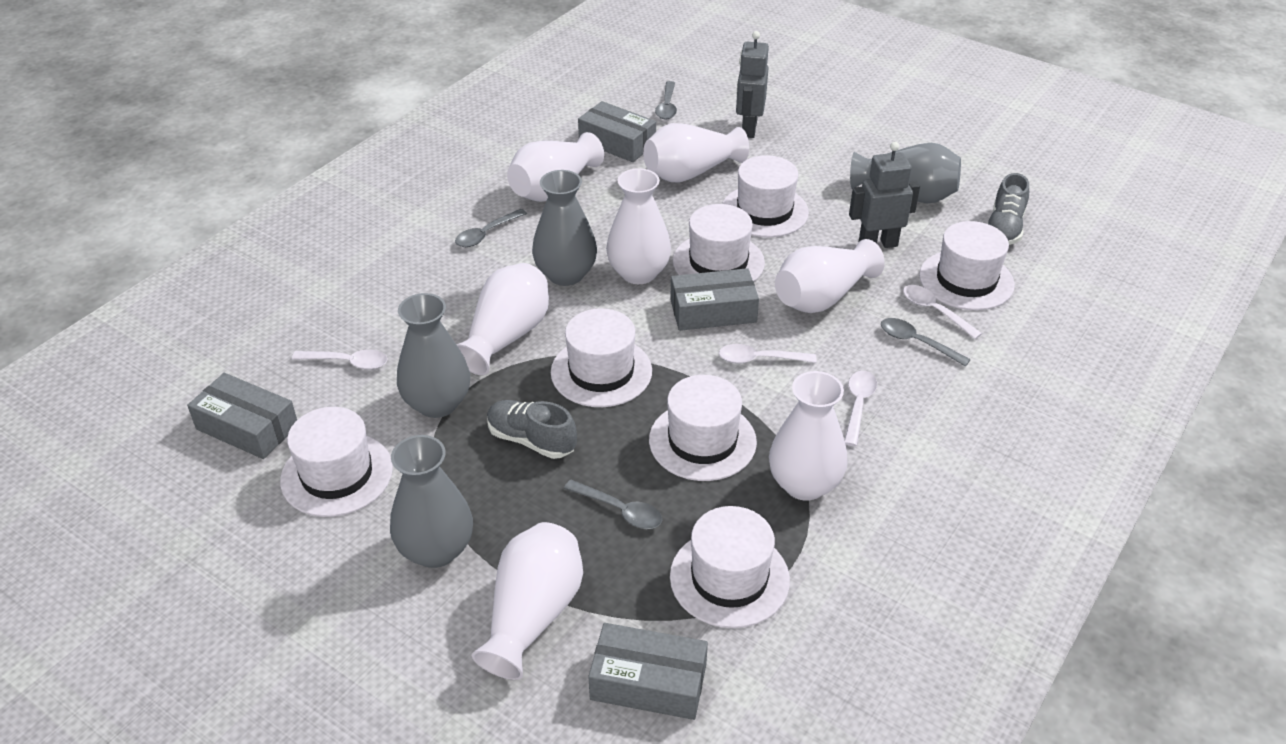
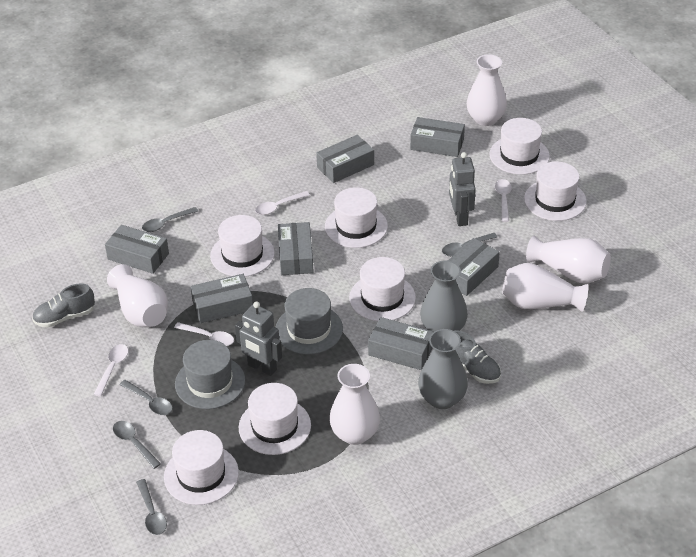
grey box: 4 -> 7
grey hat: 0 -> 2
grey spoon: 4 -> 5
grey vase: 4 -> 2
white vase: 7 -> 5

